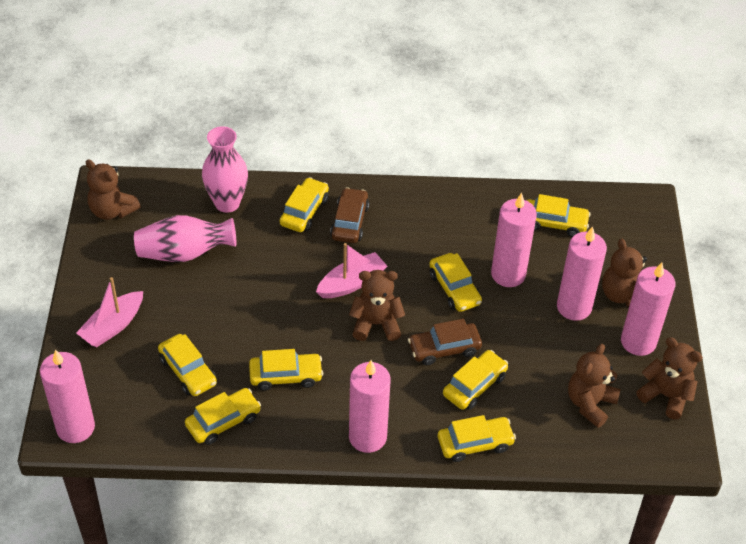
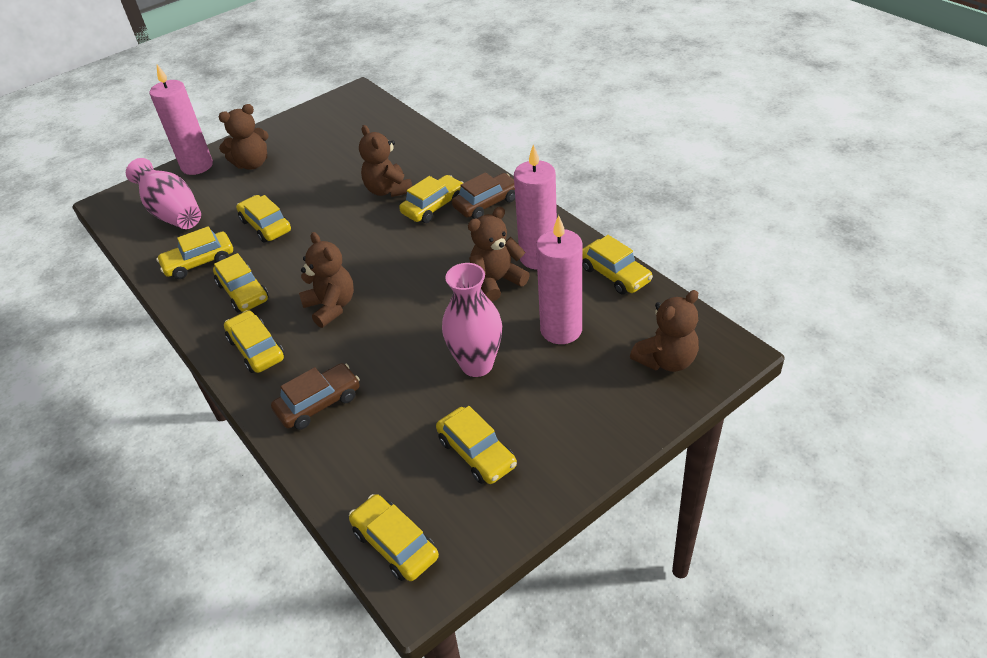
pink boat: 2 -> 0
pink candle: 5 -> 3

